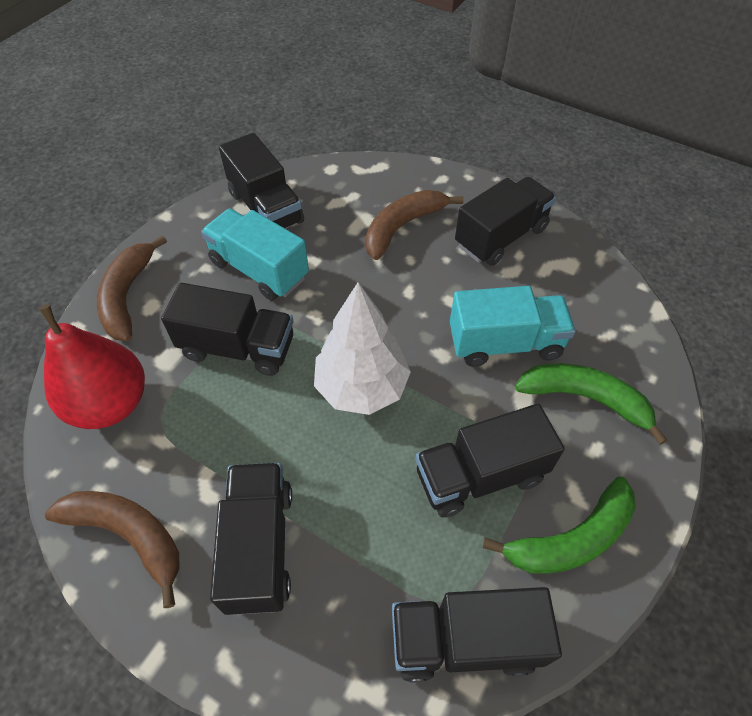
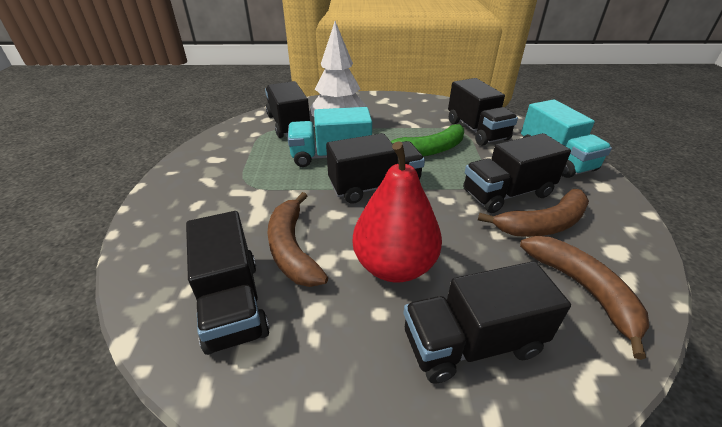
green banana: 2 -> 1

